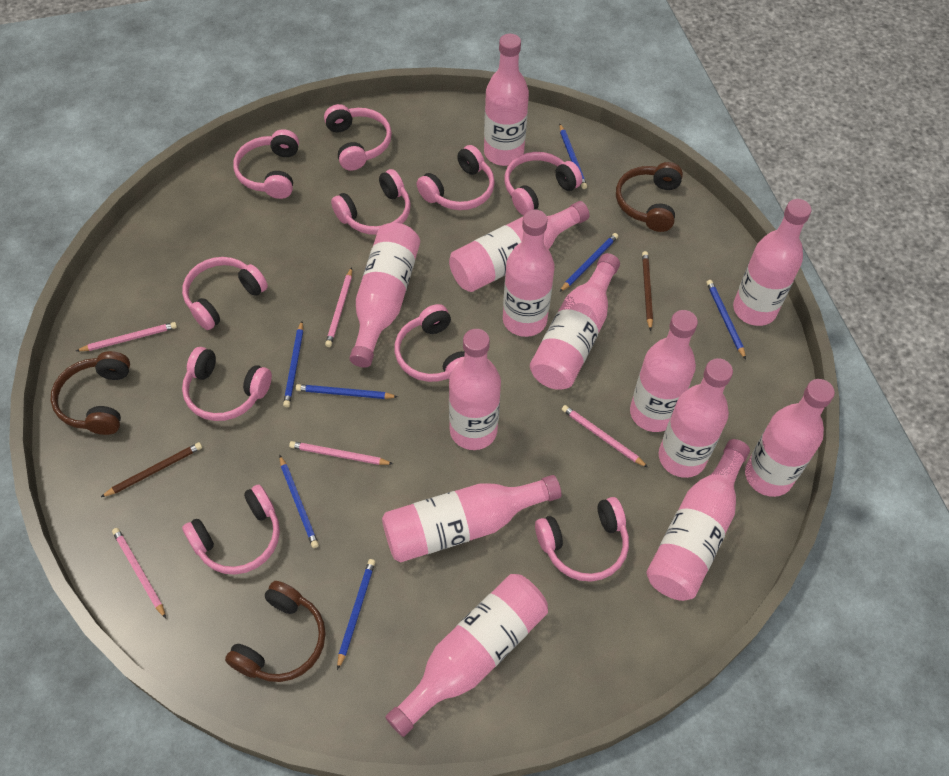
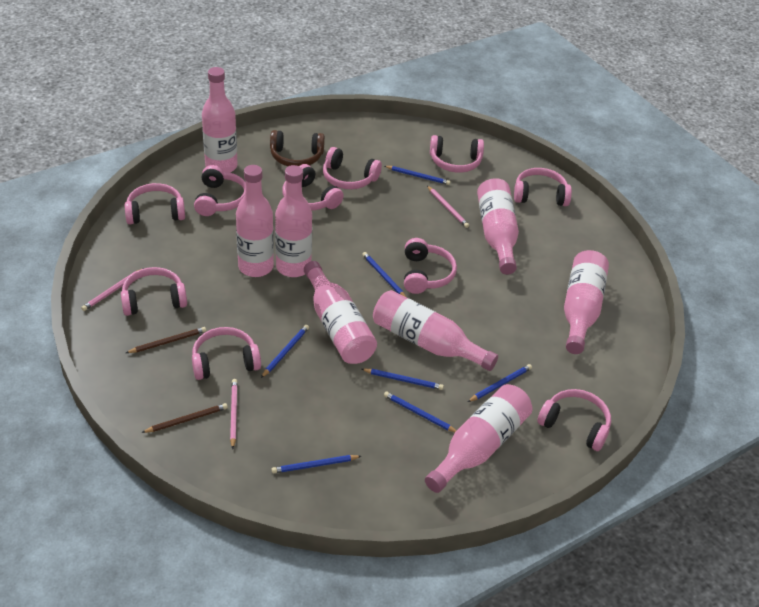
brown headphones: 3 -> 1
pink bottle: 13 -> 8
pink pencil: 5 -> 3

